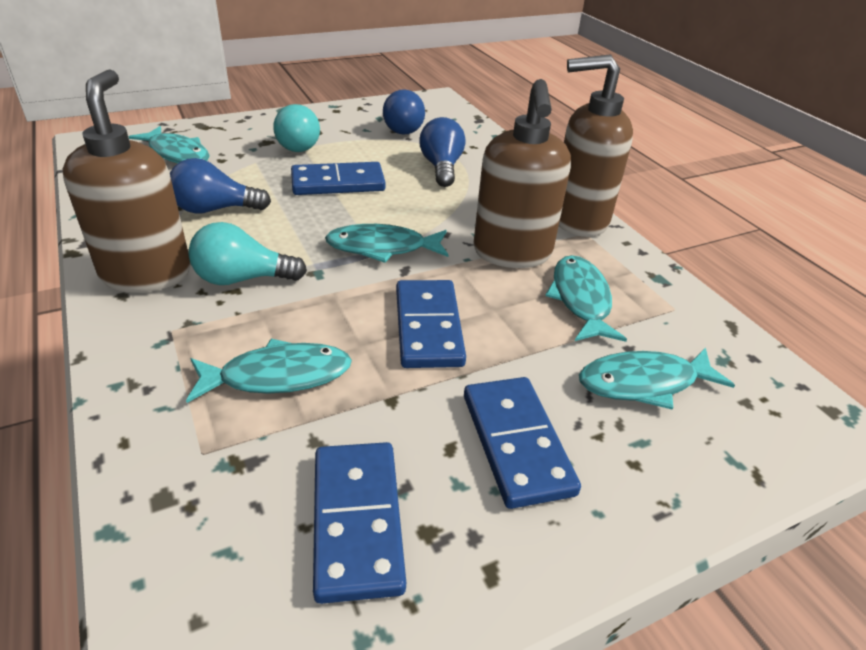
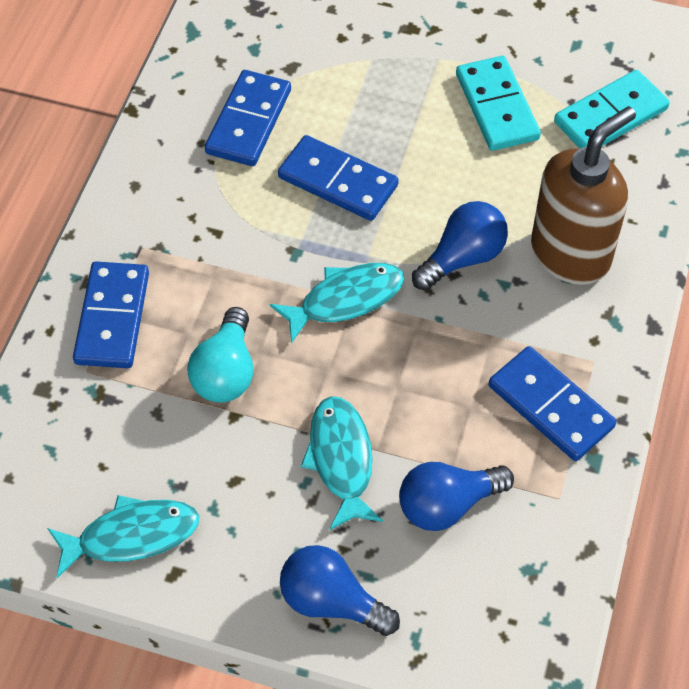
brown soap dispenser: 3 -> 1
turquoise domino: 0 -> 2
turquoise fish: 5 -> 3
turquoise light bulb: 2 -> 1

